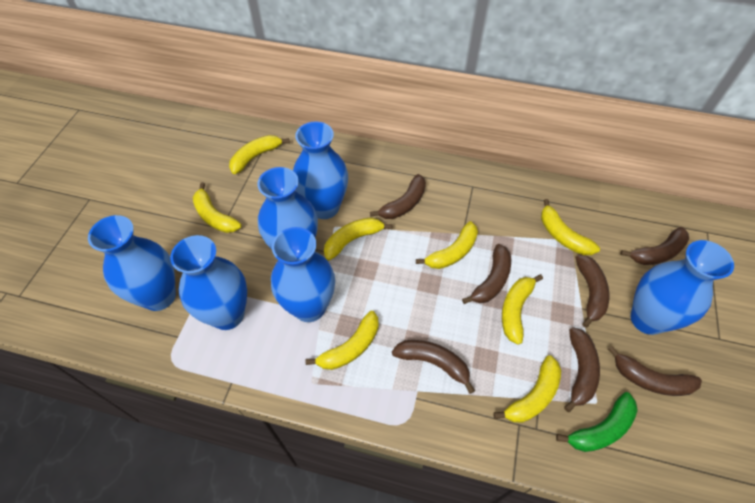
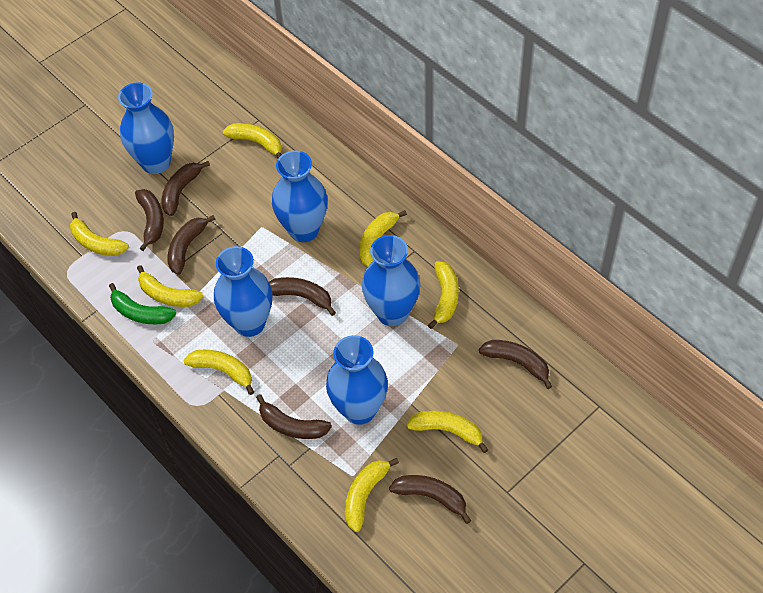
blue vase: 6 -> 5

